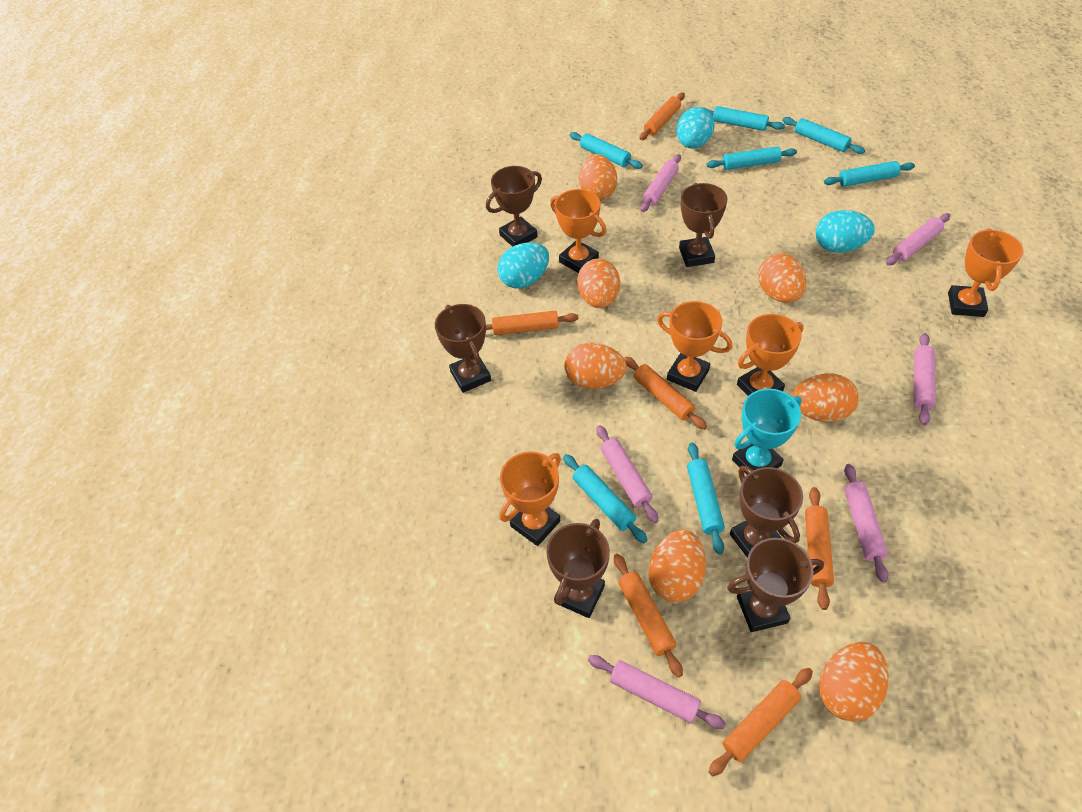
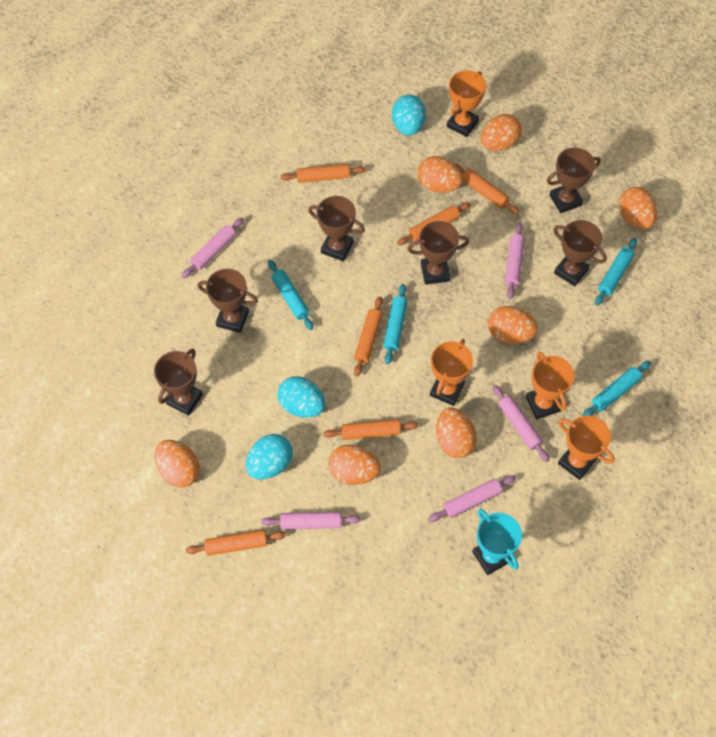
orange trophy: 5 -> 4
pink rolling pin: 6 -> 5
turquoise rolling pin: 7 -> 4

